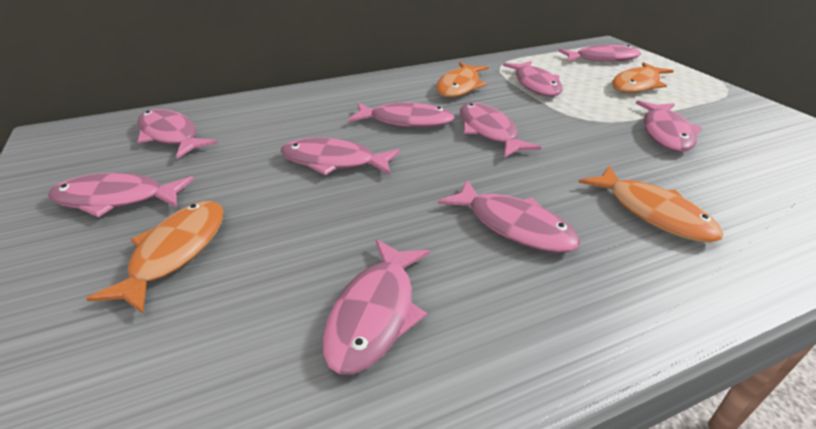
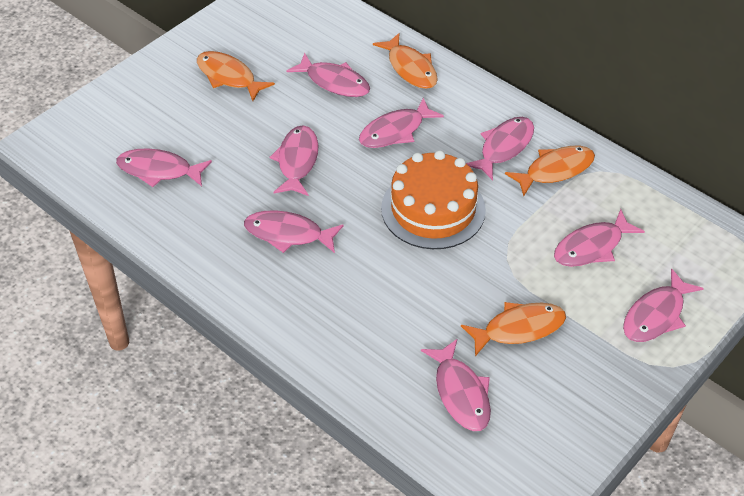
orange cake: 0 -> 1
pink fish: 10 -> 9

